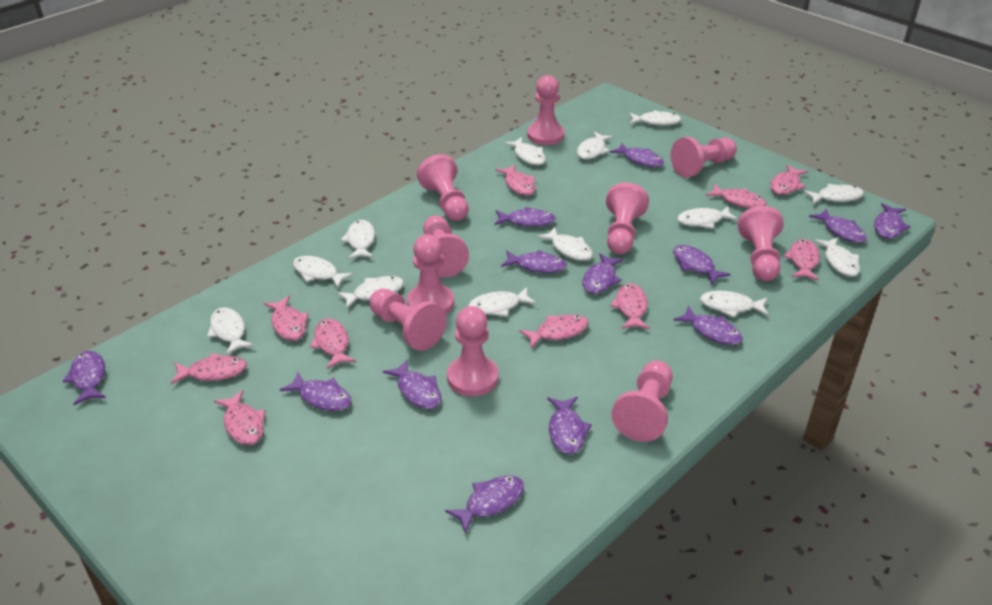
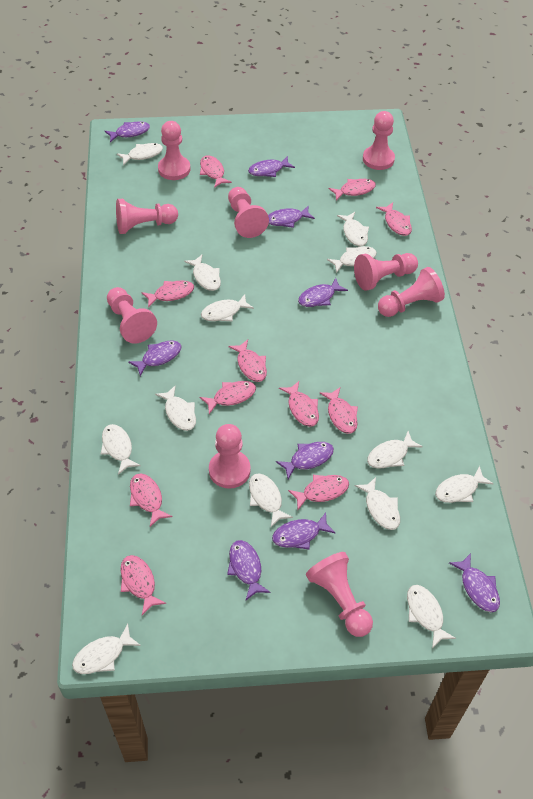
pink fish: 10 -> 11
pink pawn: 10 -> 9
purple fish: 13 -> 9

